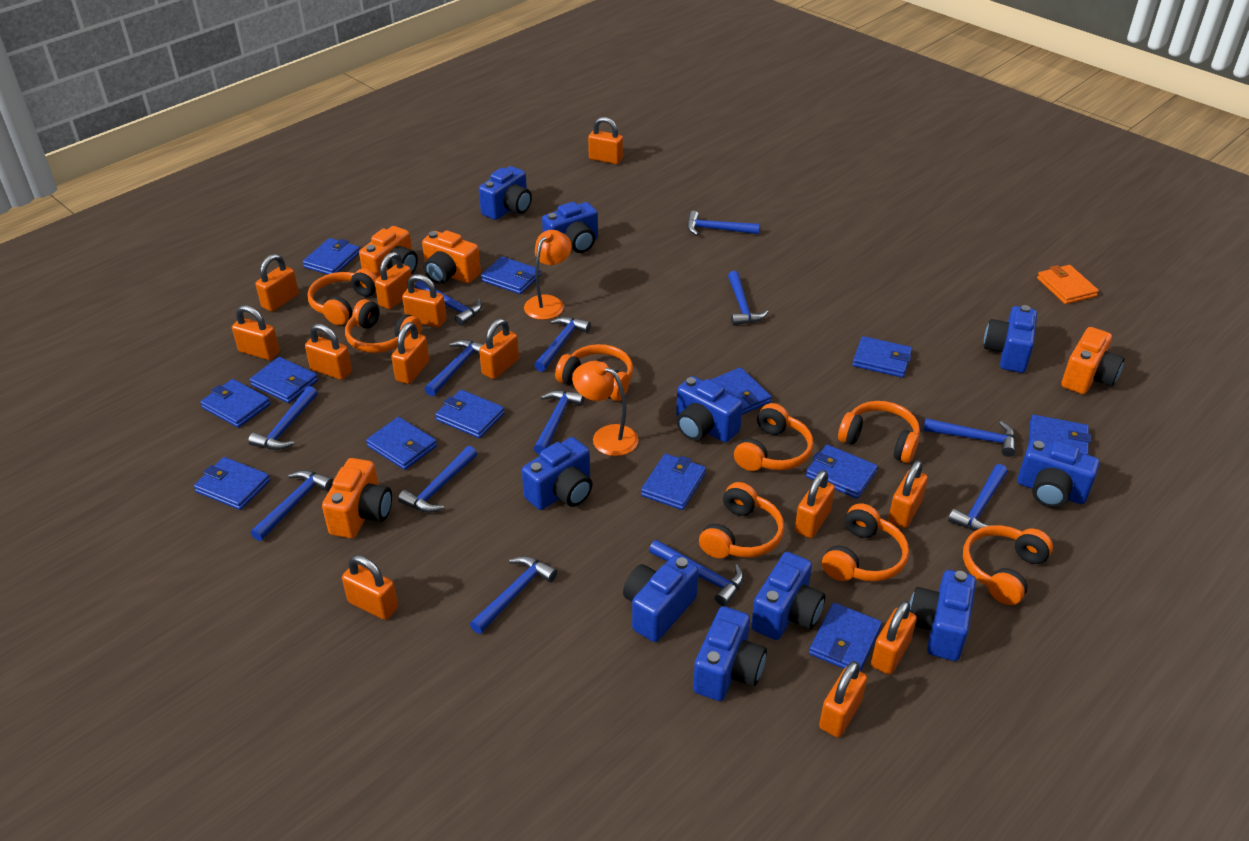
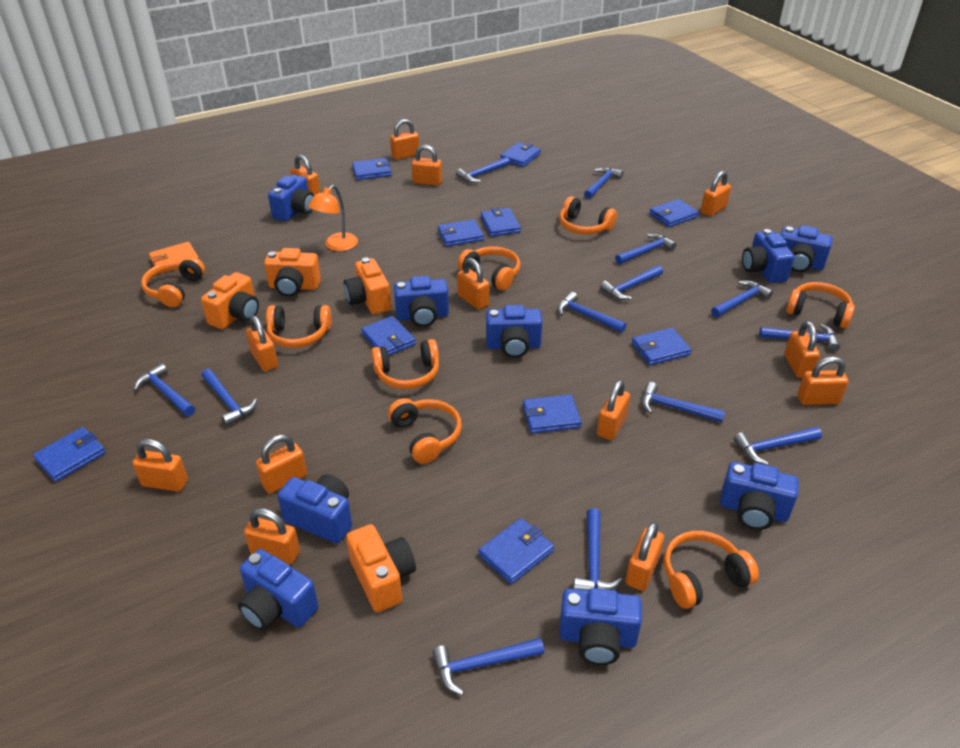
blue camera: 10 -> 9
blue wallet: 13 -> 10
orange lamp: 2 -> 1

